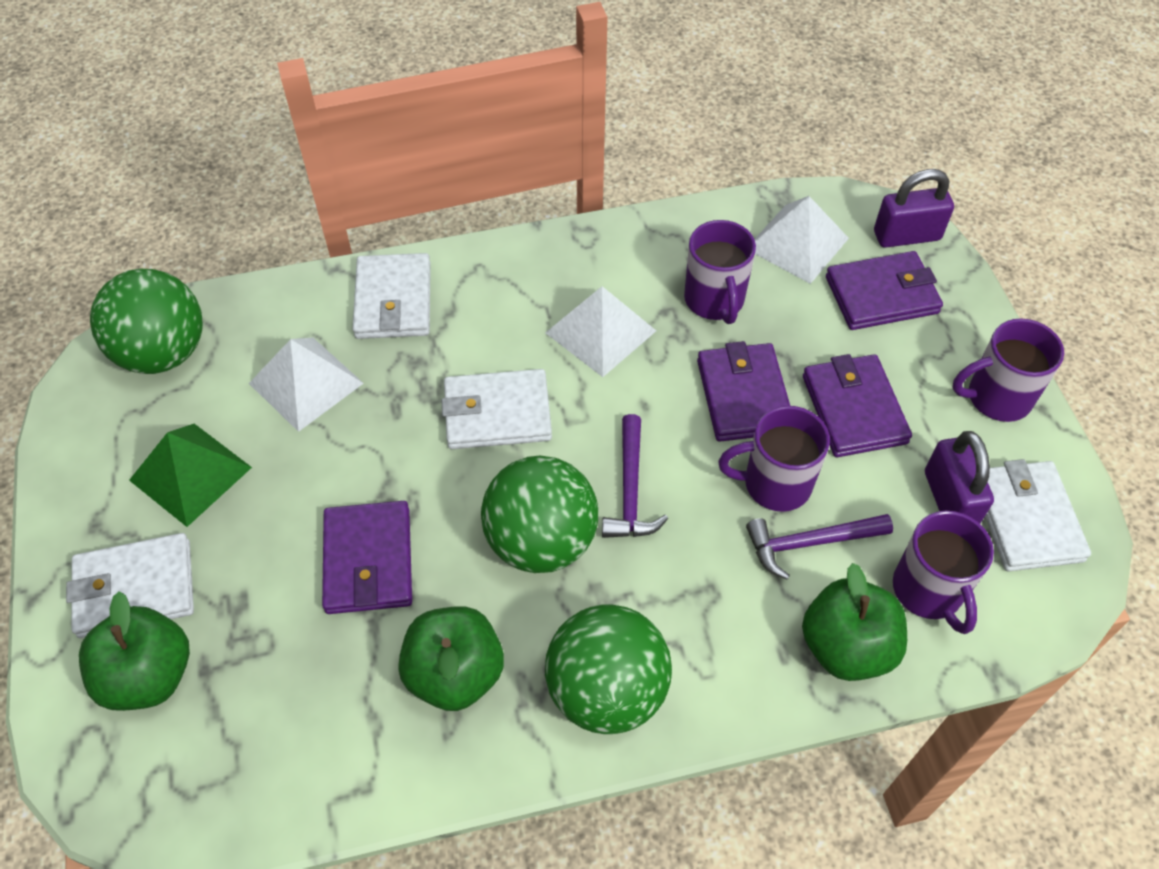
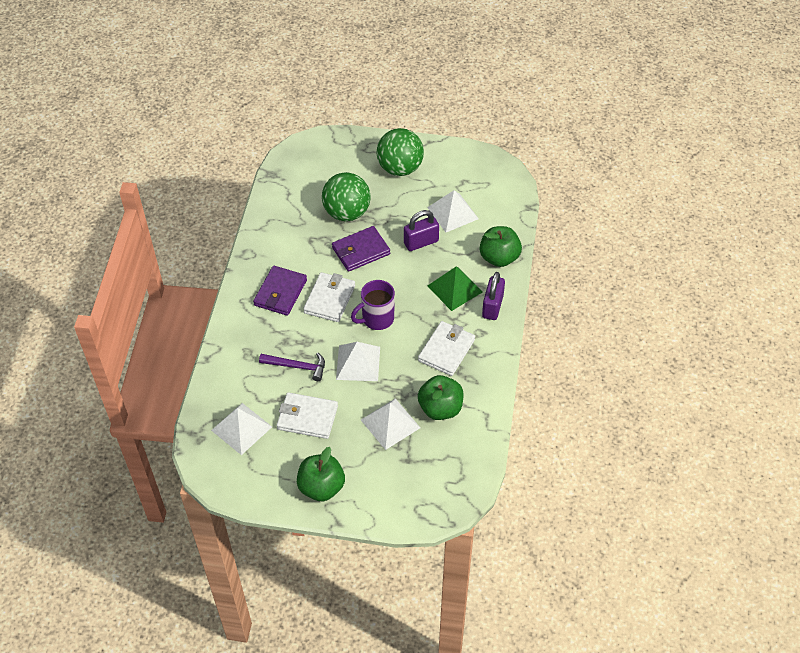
green ball: 3 -> 2
purple hammer: 2 -> 1
purple mug: 4 -> 1
purple wallet: 4 -> 2
white pyramid: 3 -> 4
white wallet: 4 -> 3

